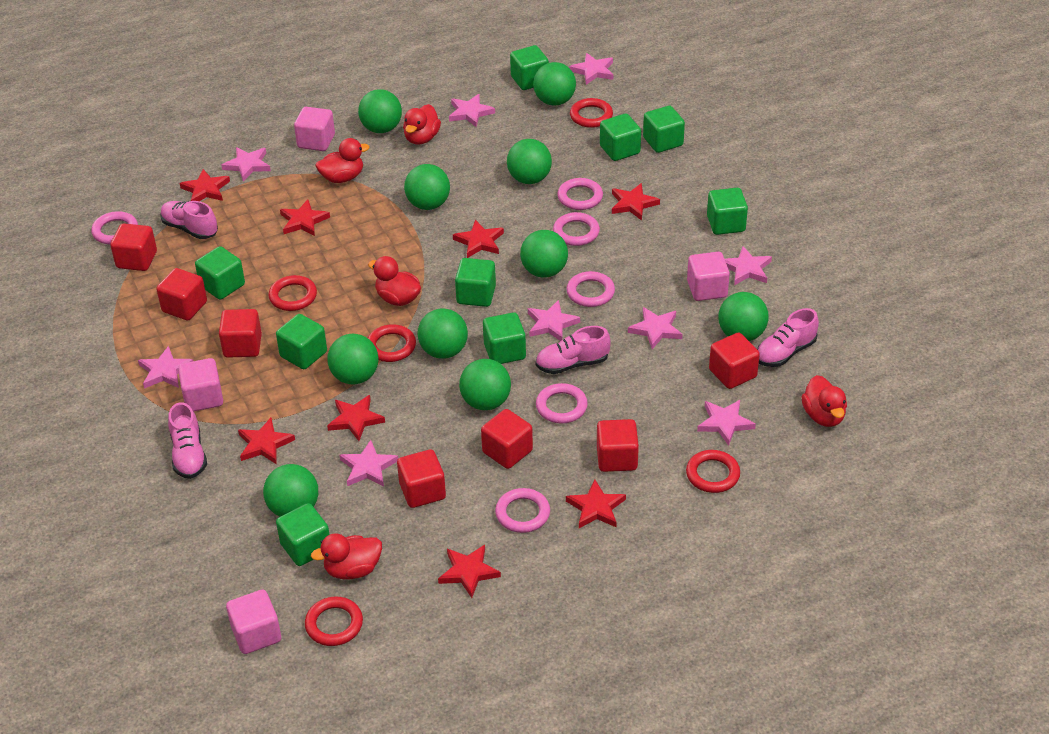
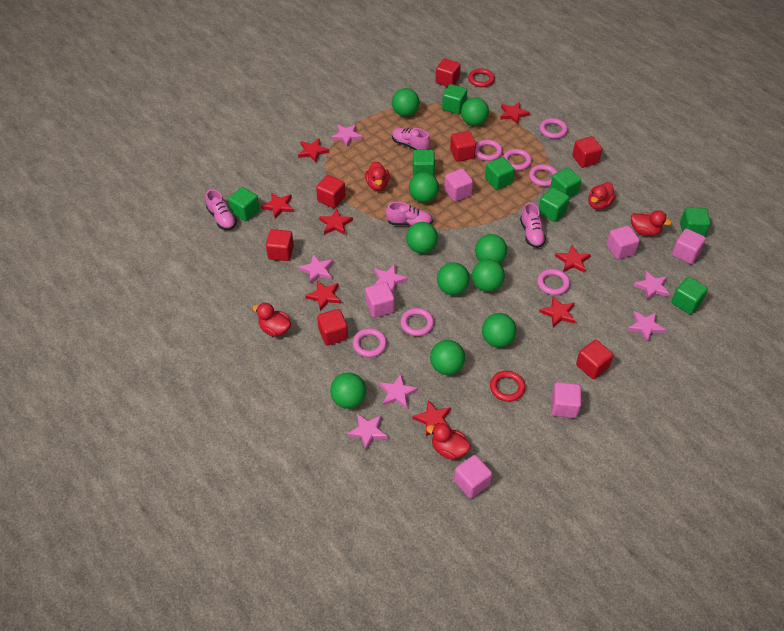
green cube: 9 -> 8
pink cube: 4 -> 6
pink ring: 6 -> 7
pink star: 9 -> 7
red ring: 5 -> 2

